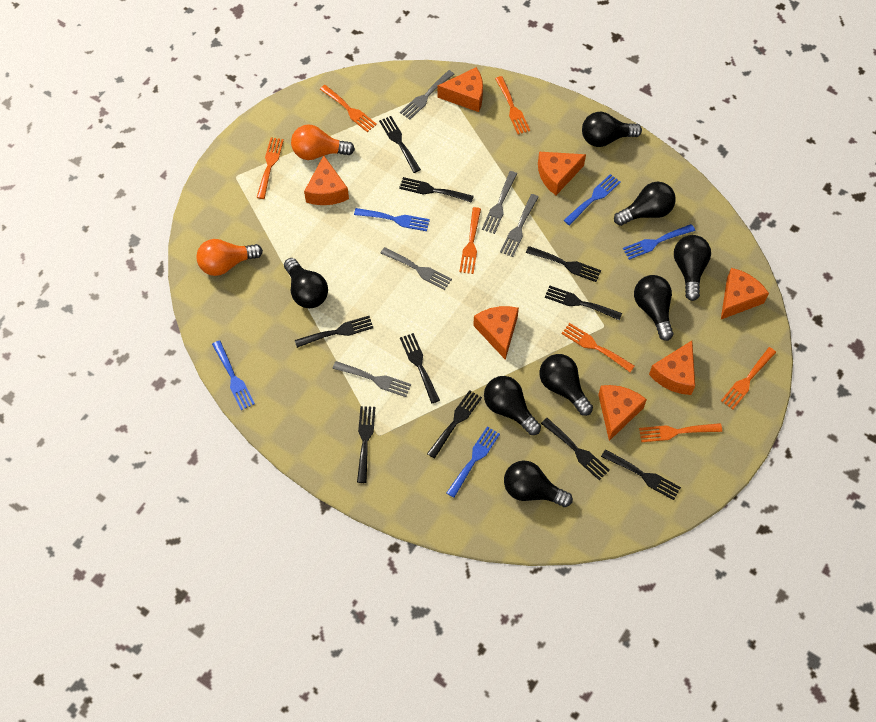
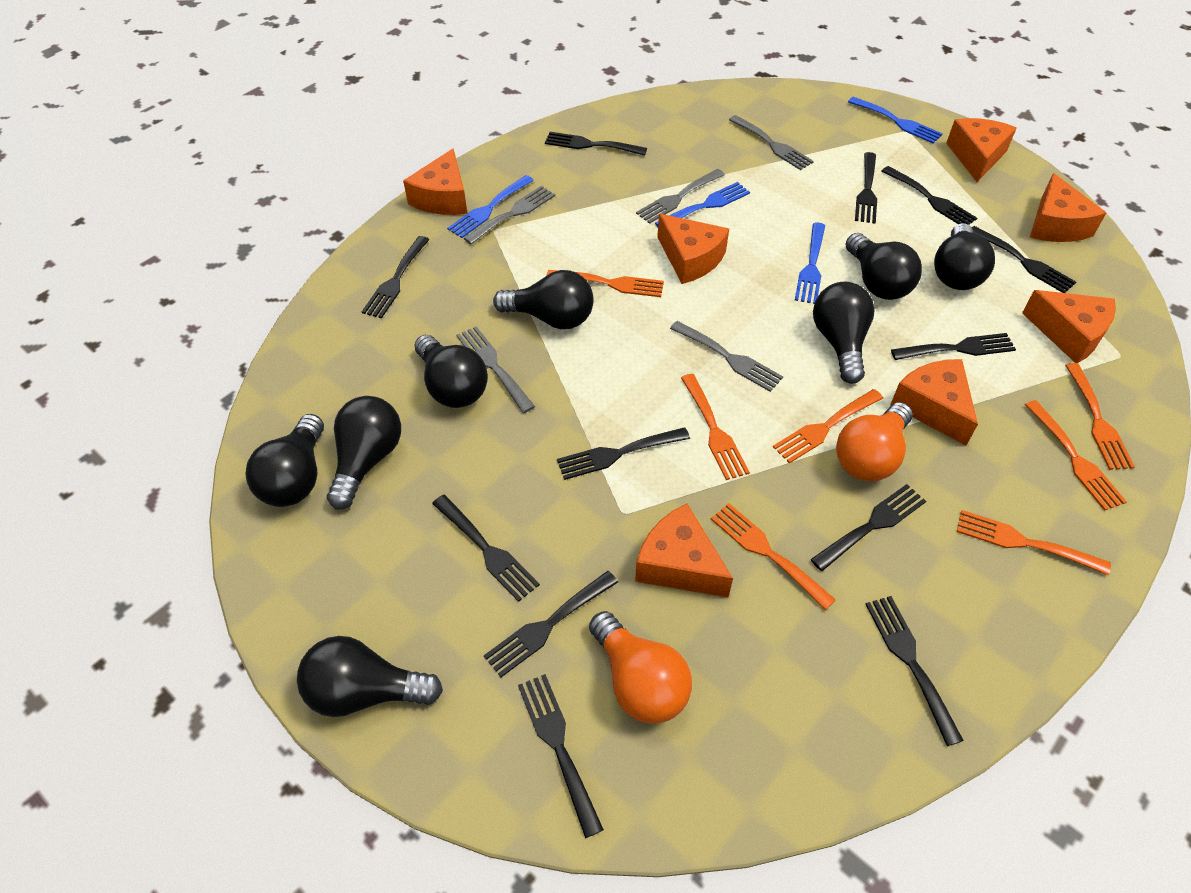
black fork: 10 -> 12
blue fork: 5 -> 4

